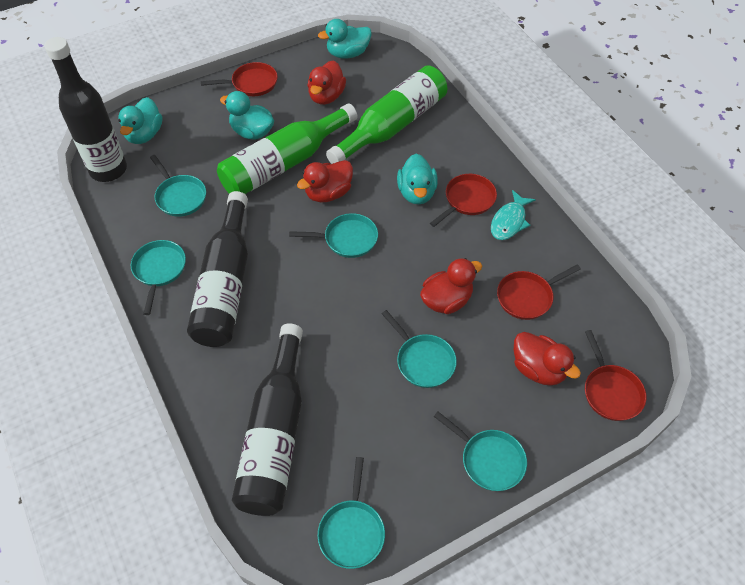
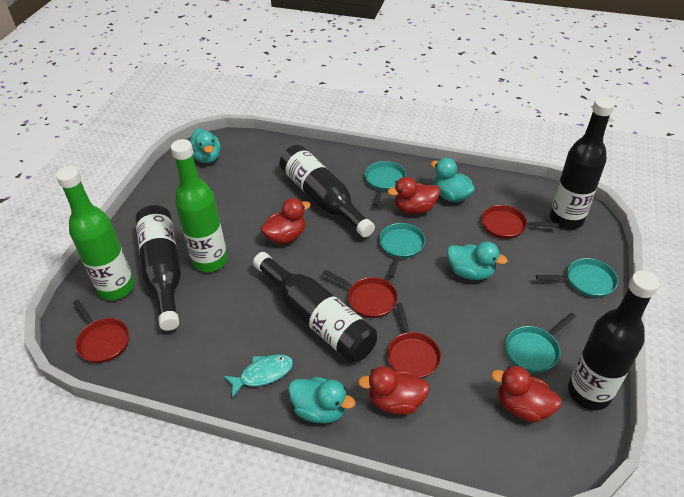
black bottle: 3 -> 5
turquoise pan: 6 -> 4

